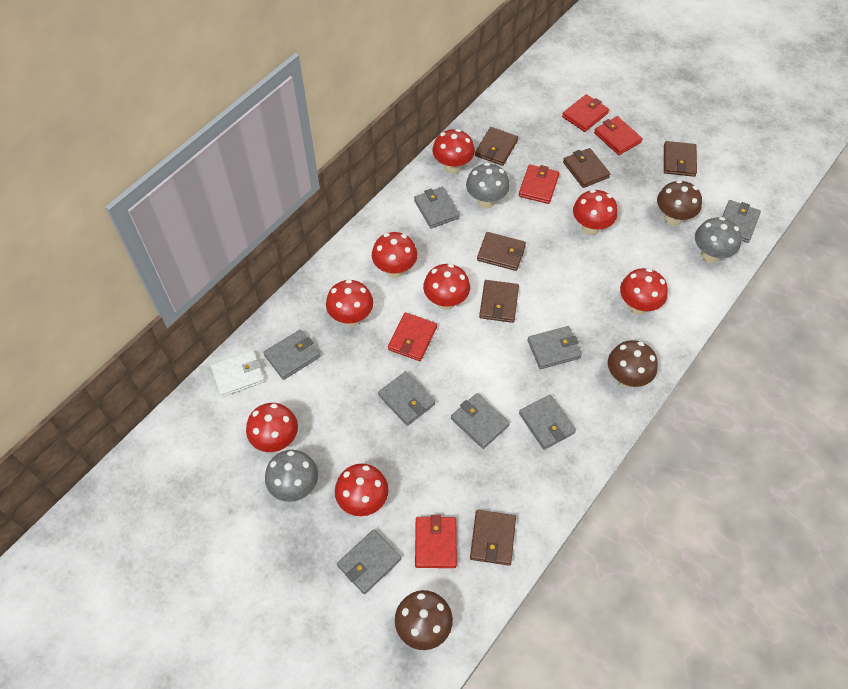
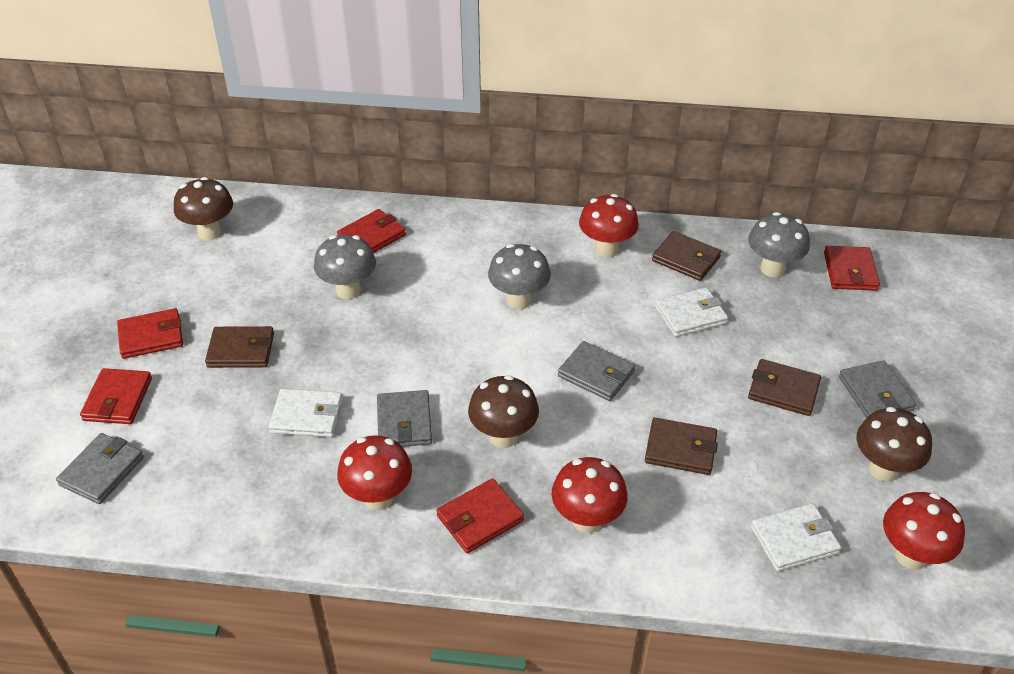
brown wallet: 6 -> 4
grey wallet: 8 -> 4
red mushroom: 8 -> 4
white wallet: 1 -> 3

